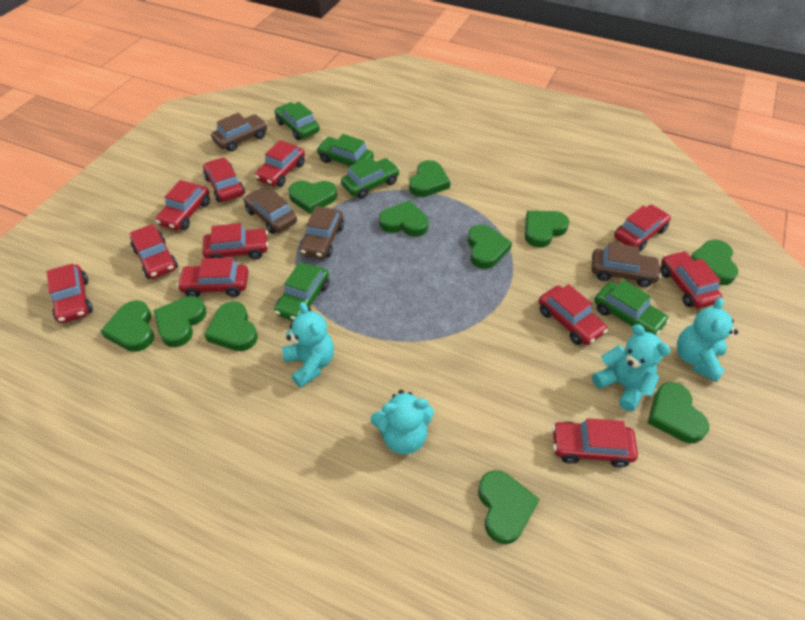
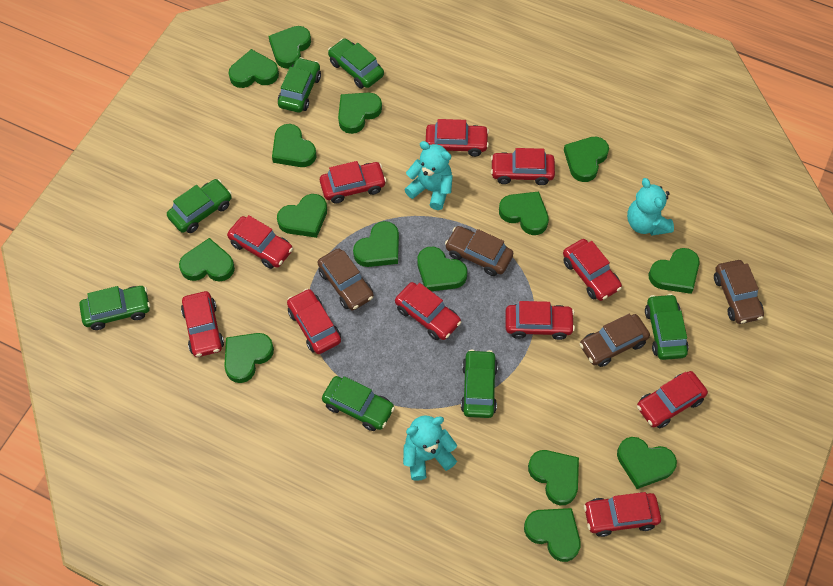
green car: 5 -> 7
green heart: 11 -> 15
turquoise teddy bear: 4 -> 3

